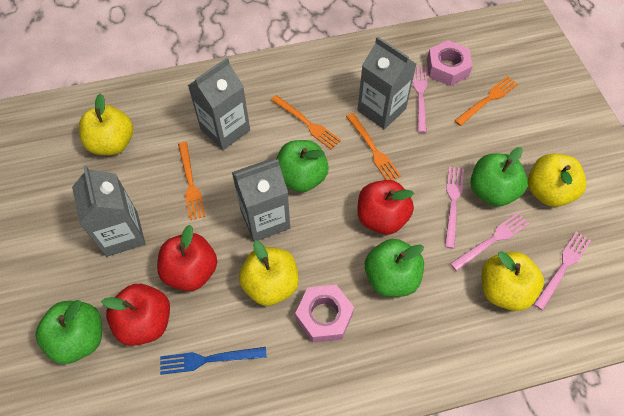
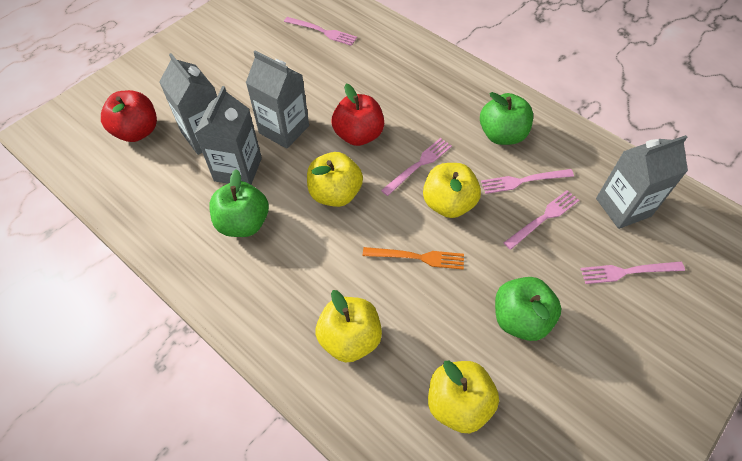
blue fork: 1 -> 0
green apple: 4 -> 3
orange fork: 4 -> 1
pink fork: 4 -> 5
pink nut: 2 -> 0
red apple: 3 -> 2

